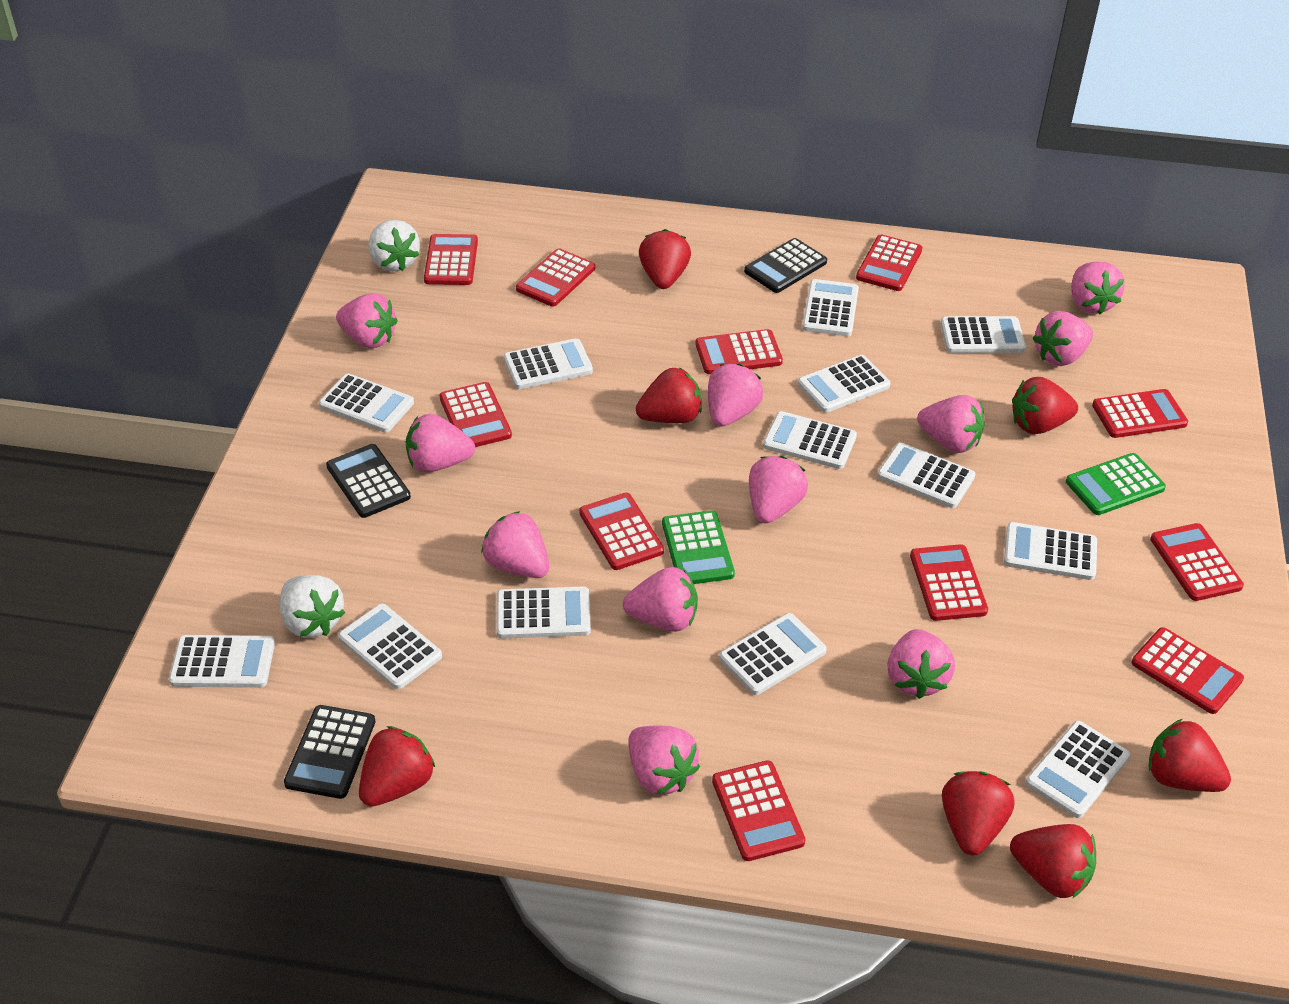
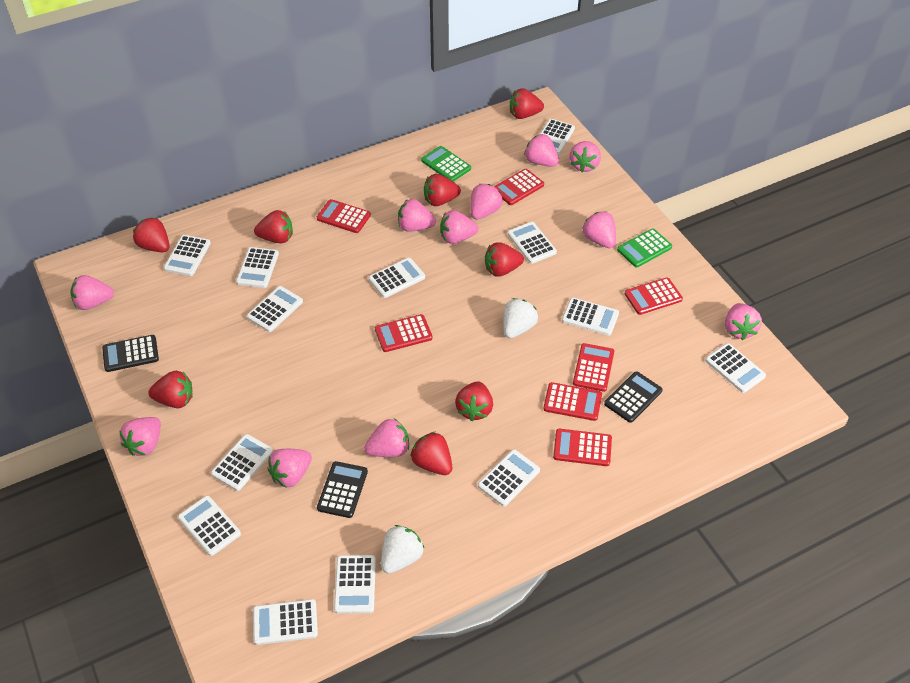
red calculator: 11 -> 7
red strawberry: 7 -> 8

